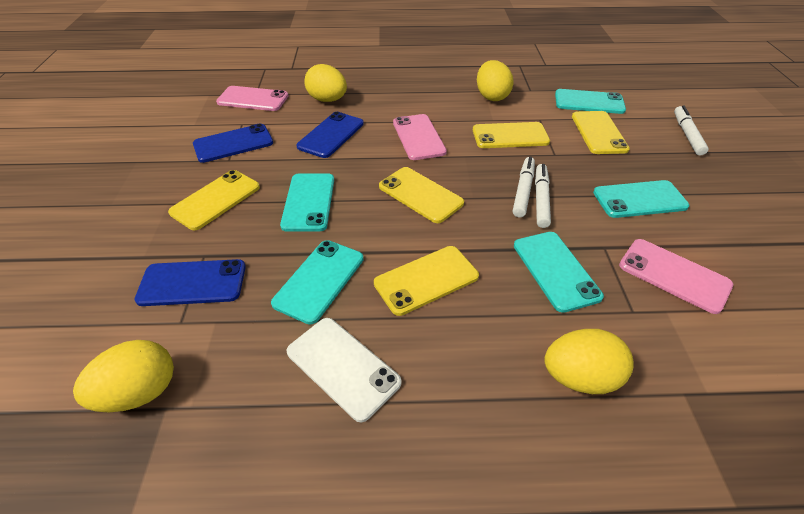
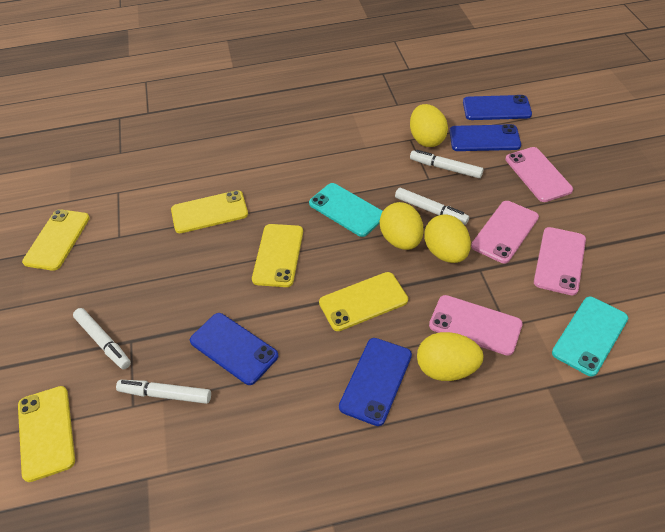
blue phone: 3 -> 4
pink phone: 3 -> 4
turquoise phone: 5 -> 2
white marker: 3 -> 4
white phone: 1 -> 0

